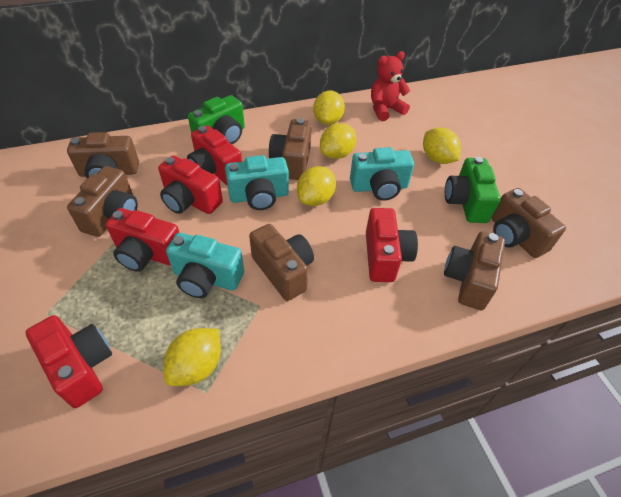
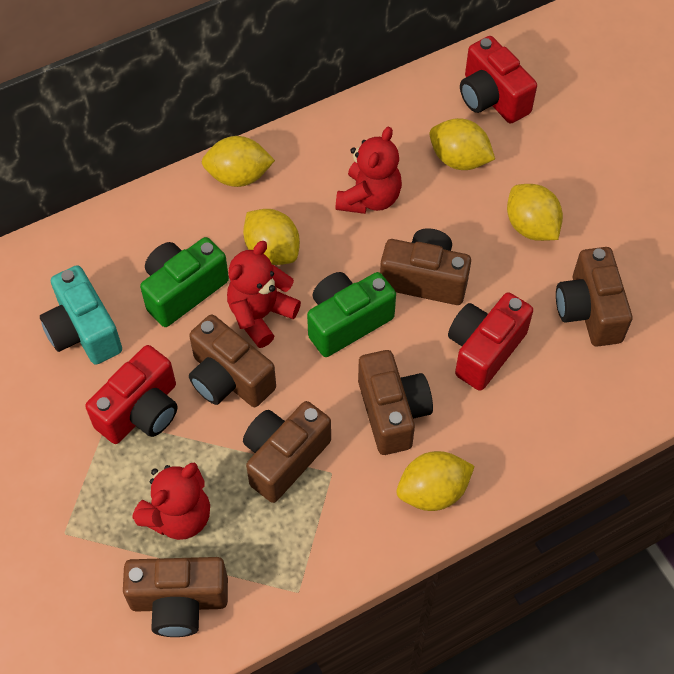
red camera: 5 -> 3
red teddy bear: 1 -> 3
turquoise camera: 3 -> 1

